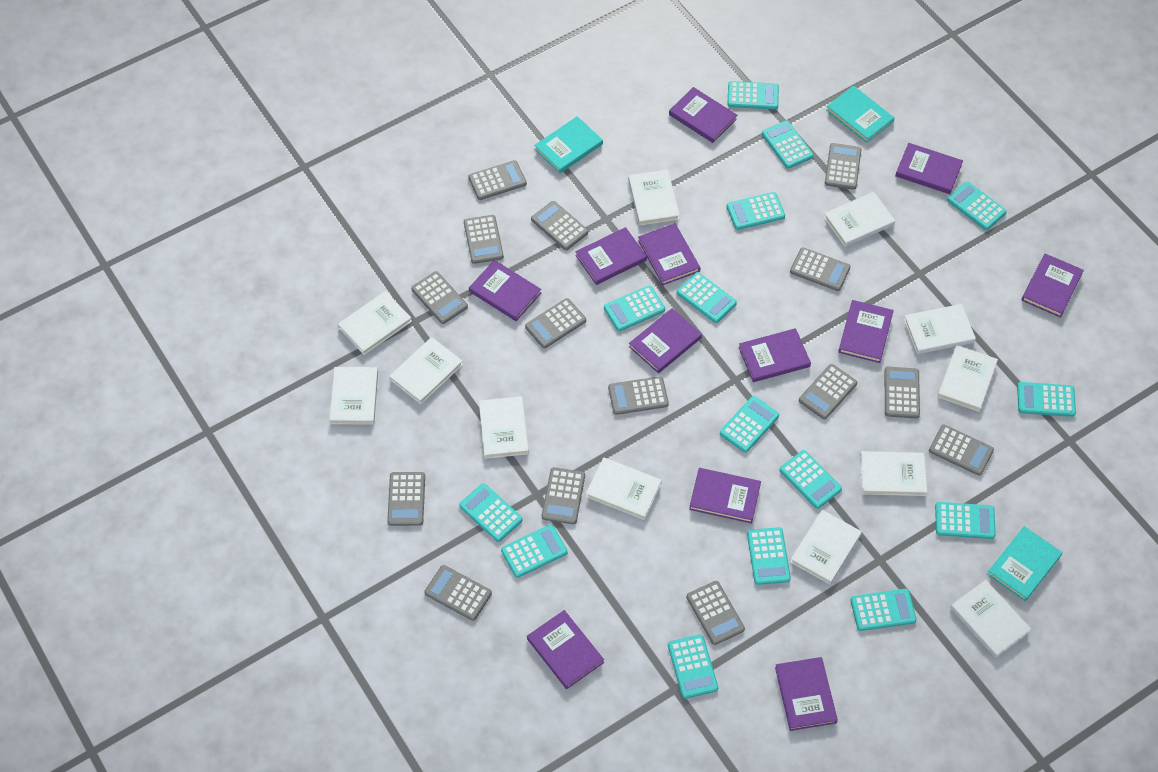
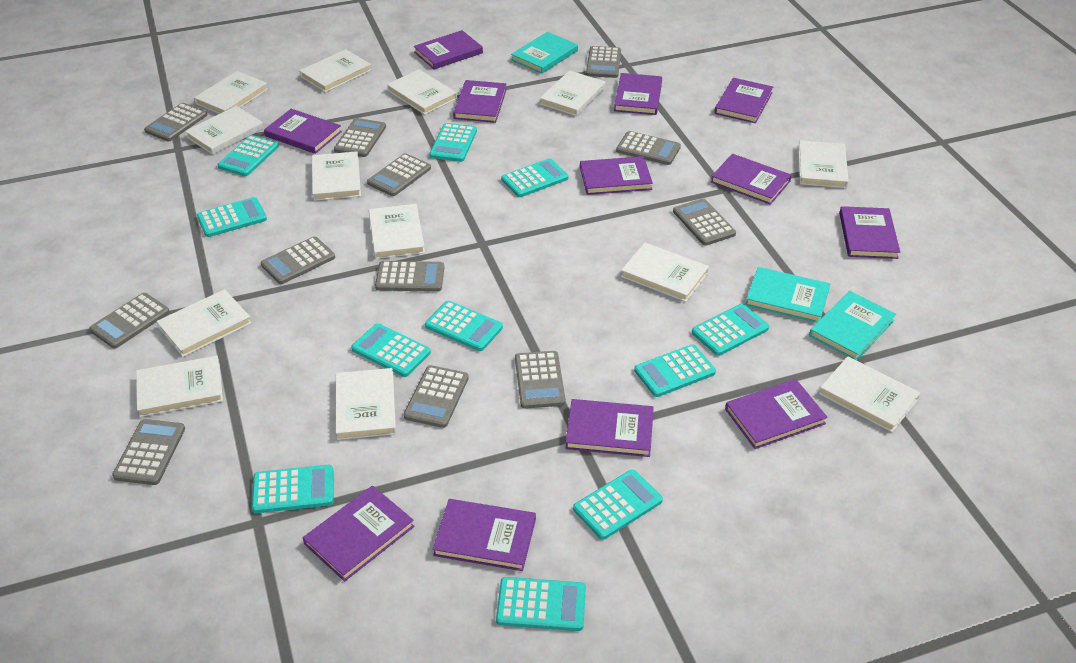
grey calculator: 15 -> 12
turquoise calculator: 15 -> 11
white book: 12 -> 13

